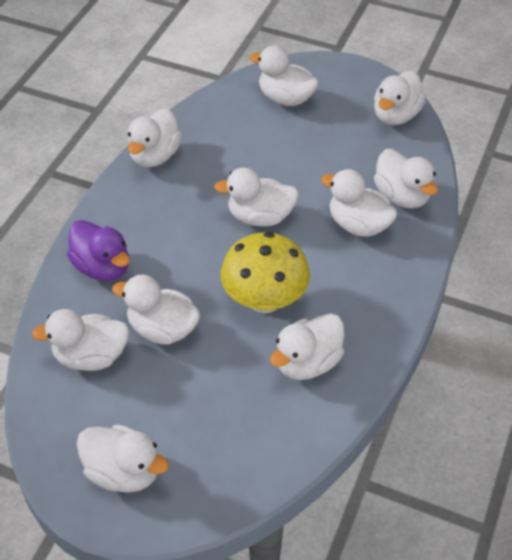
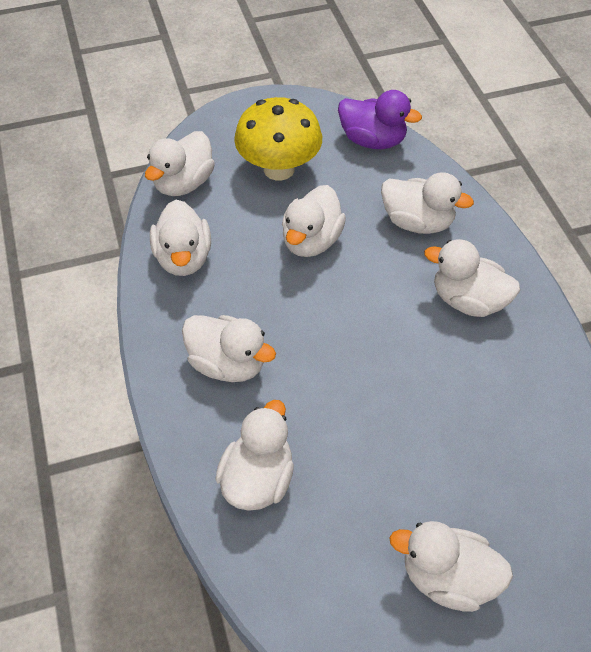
white duck: 10 -> 8

